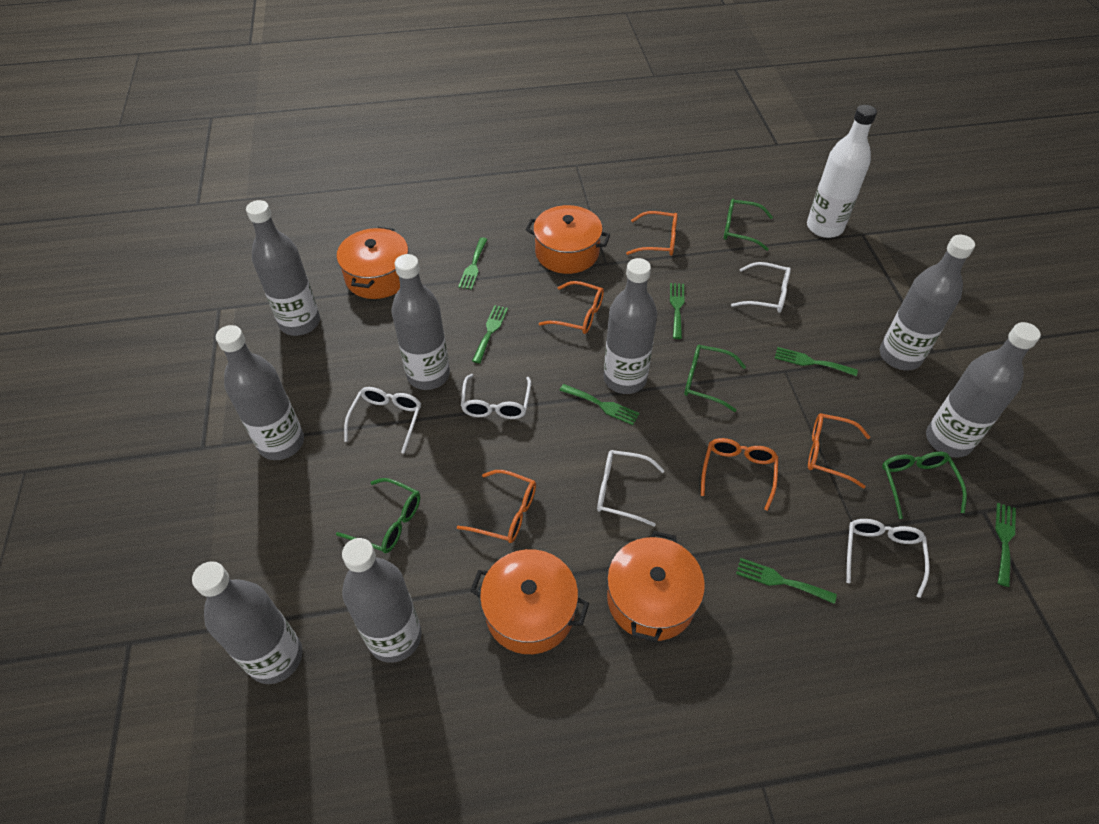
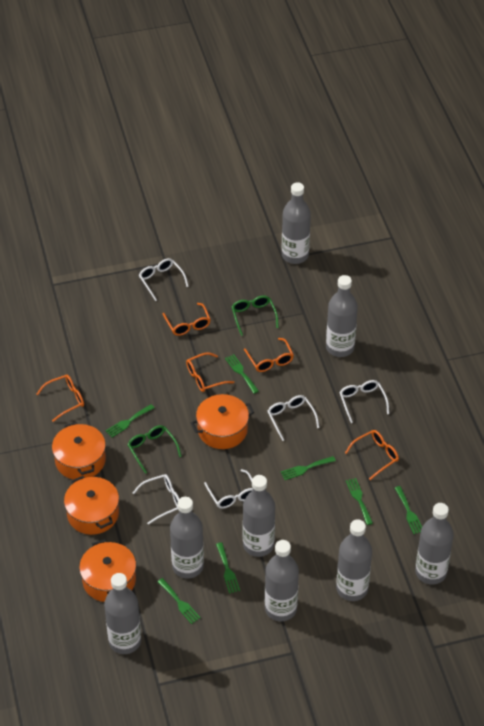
green glasses: 4 -> 2
white bottle: 1 -> 0

